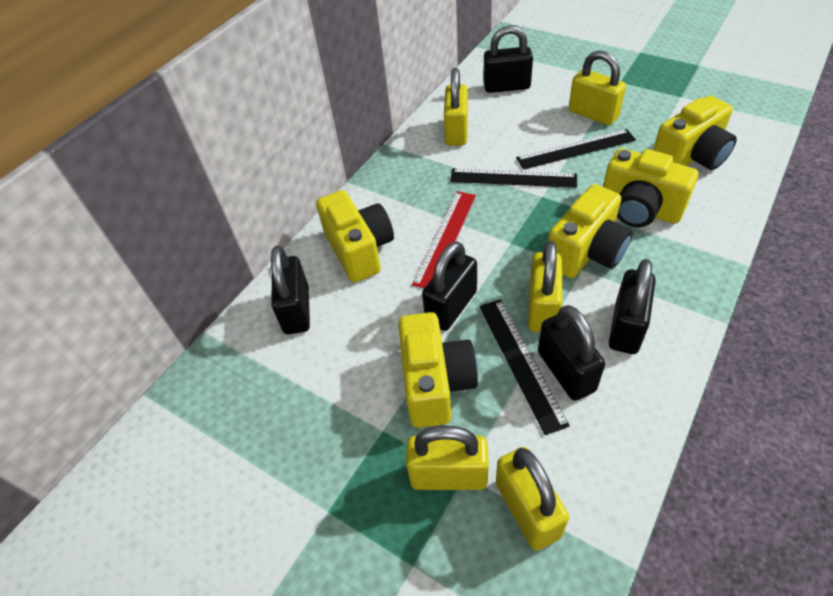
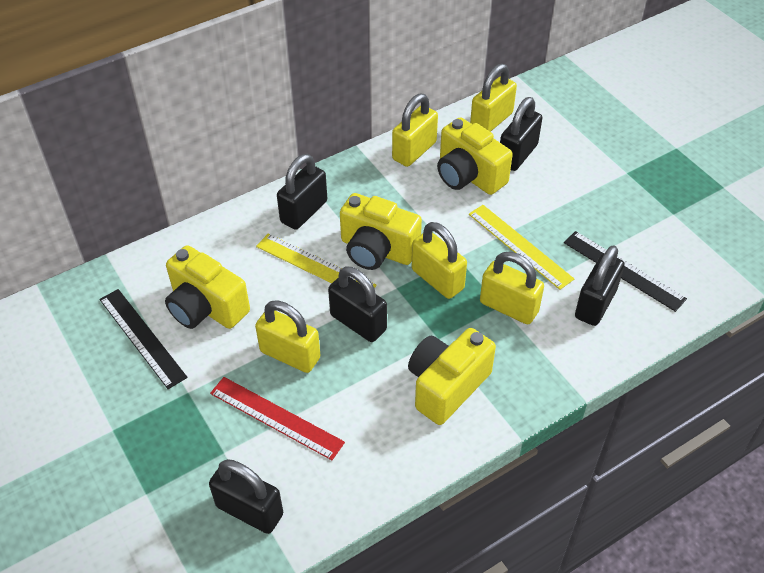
black ruler: 3 -> 2
yellow camera: 5 -> 4
yellow ruler: 0 -> 2

